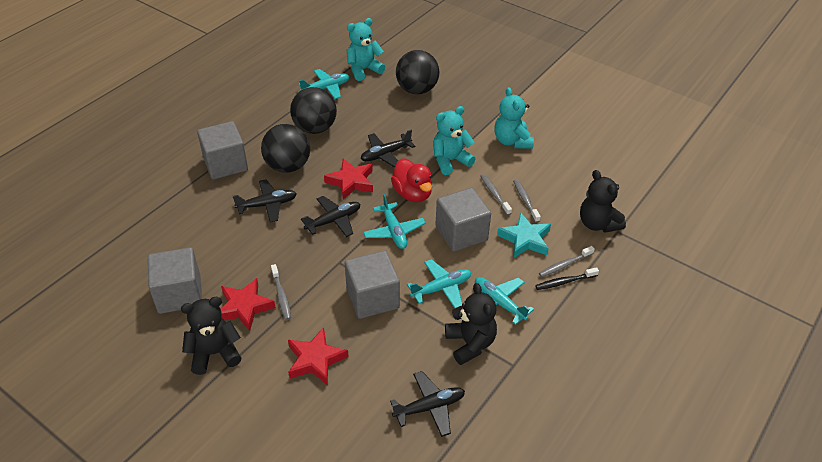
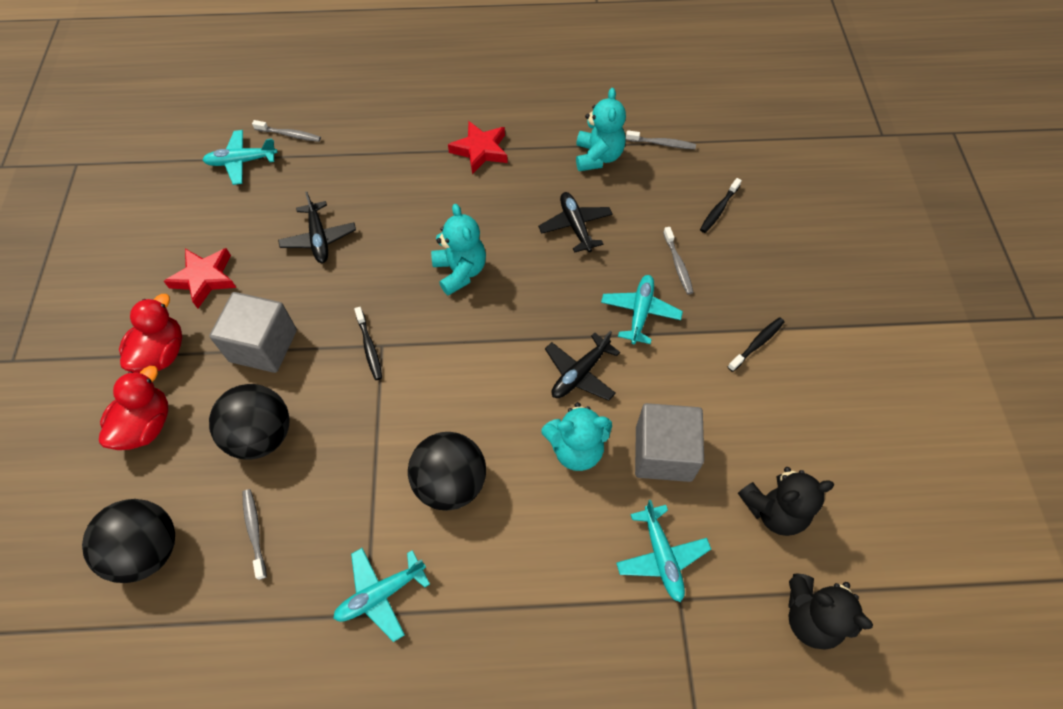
black plane: 4 -> 3
black teddy bear: 3 -> 2
black toothbrush: 1 -> 3
grey cube: 4 -> 2
red duck: 1 -> 2
red star: 3 -> 2
turquoise star: 1 -> 0

